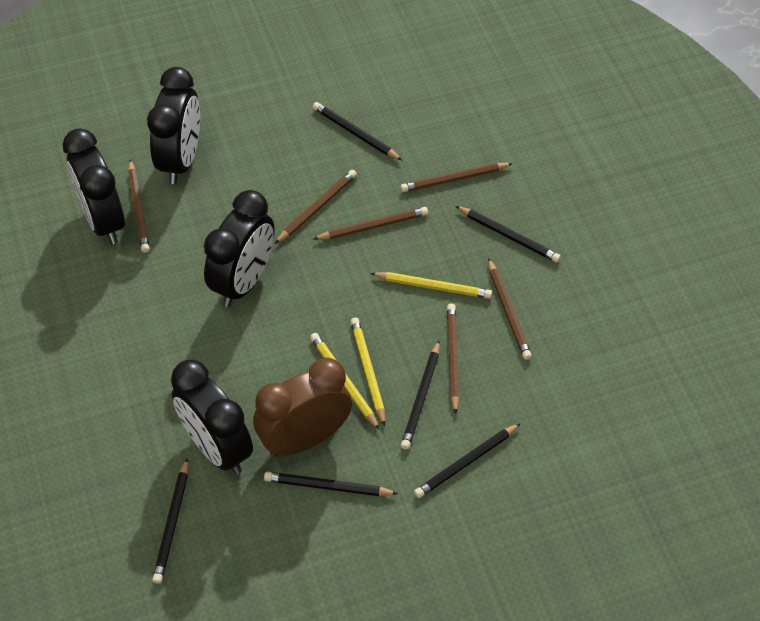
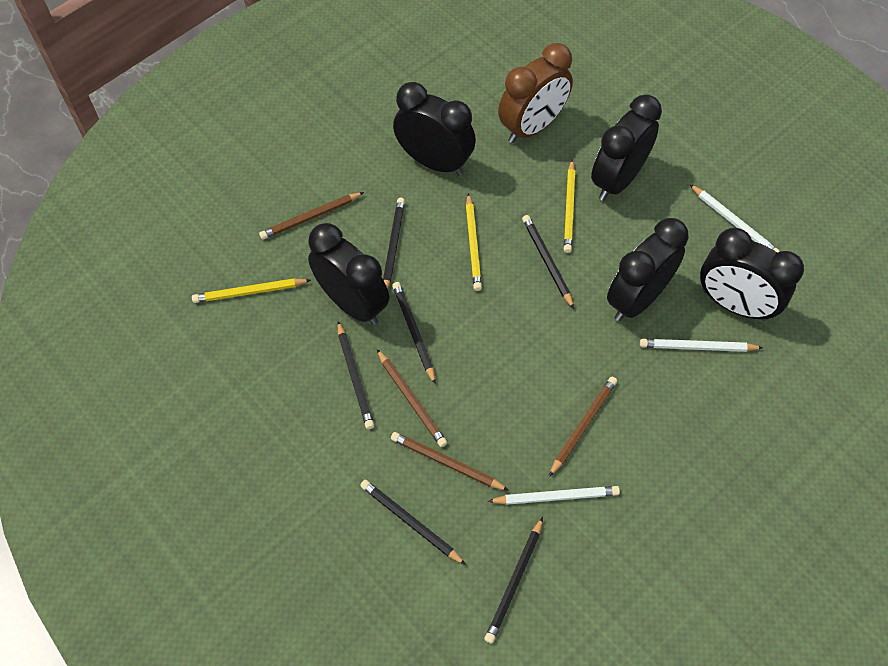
black clock: 4 -> 5
brown pencil: 6 -> 4
white pencil: 0 -> 3

